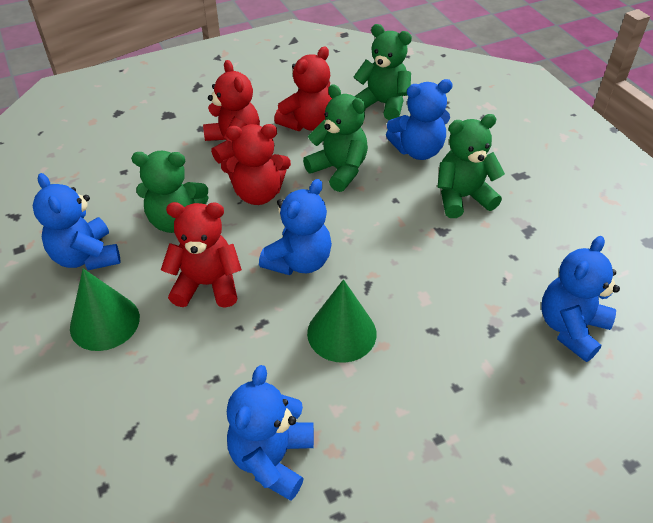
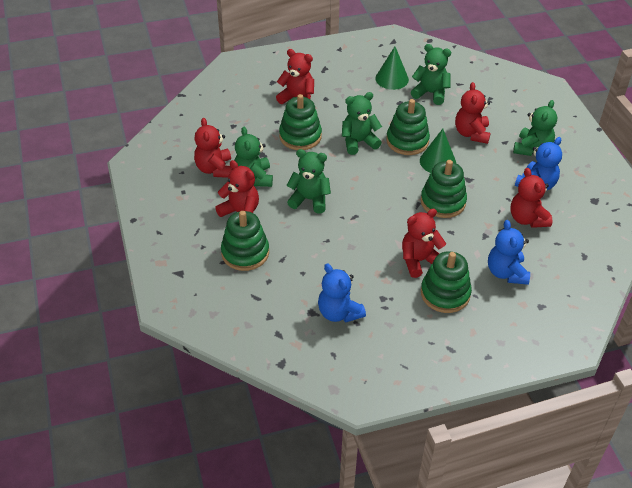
blue teddy bear: 5 -> 3
green stacking toy: 0 -> 5
green teddy bear: 4 -> 5
red teddy bear: 4 -> 6

